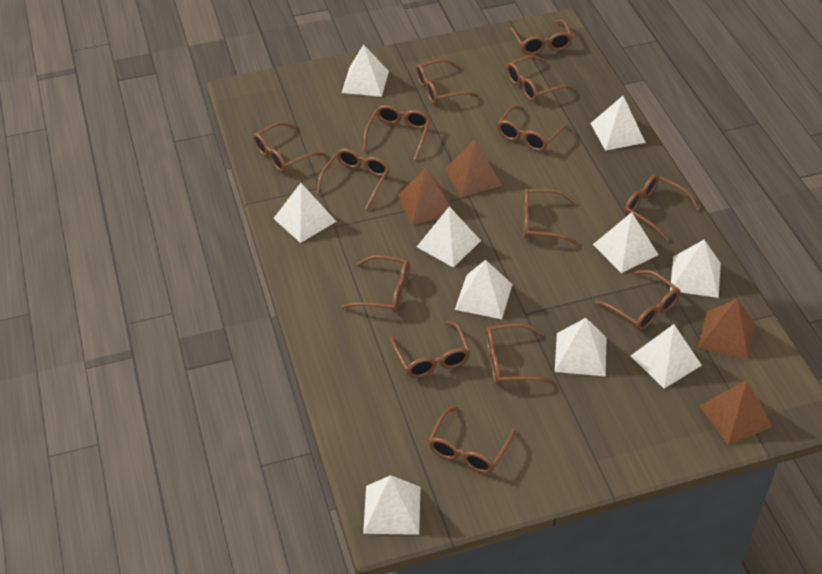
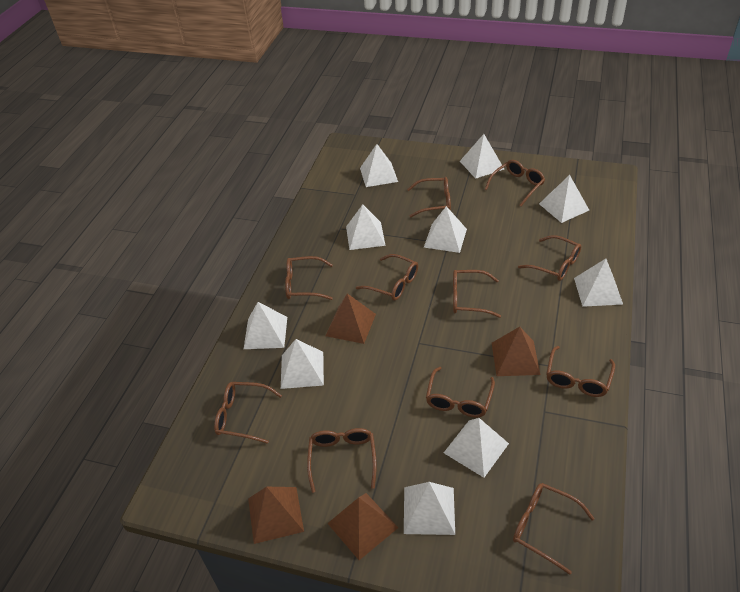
brown glasses: 14 -> 11

